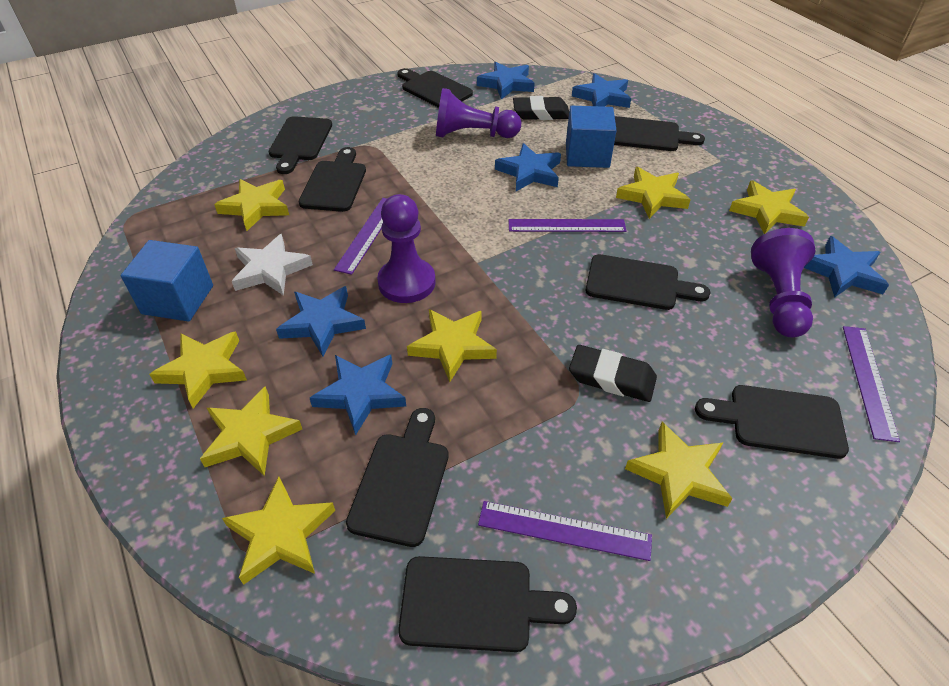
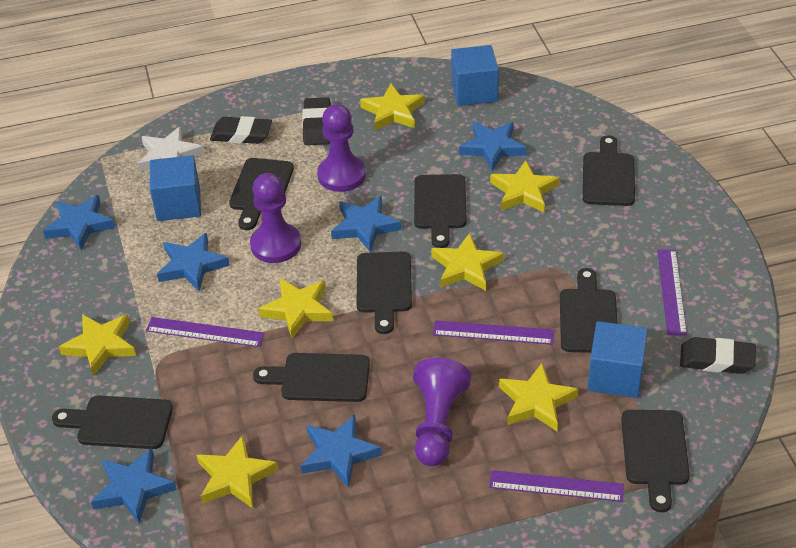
black eraser: 2 -> 3
blue cube: 2 -> 3
yellow star: 8 -> 7

